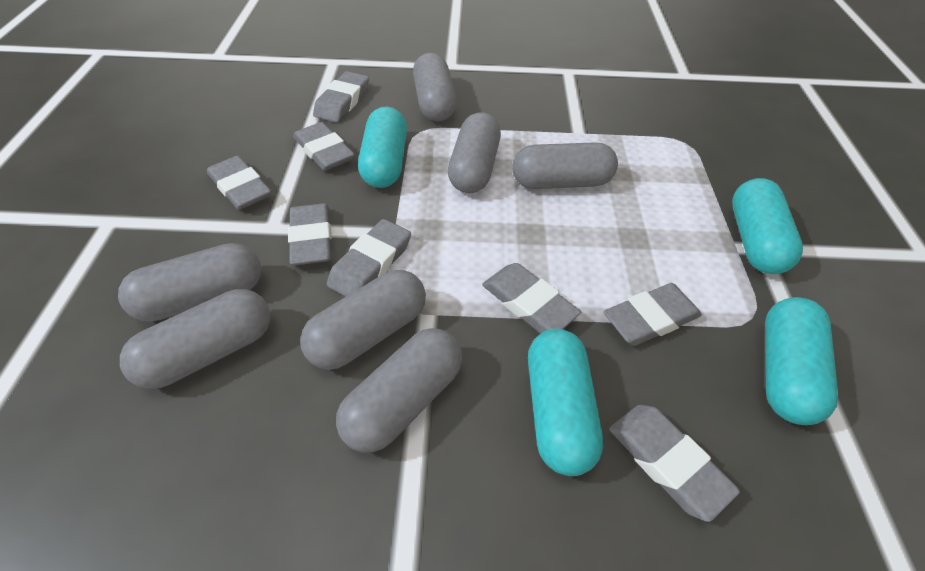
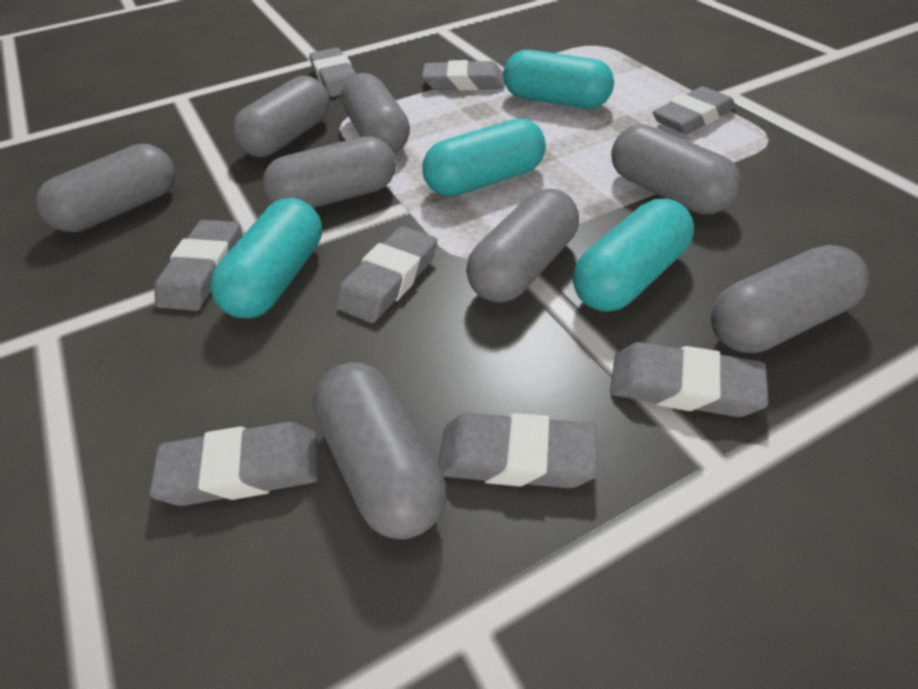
grey capsule: 7 -> 8

